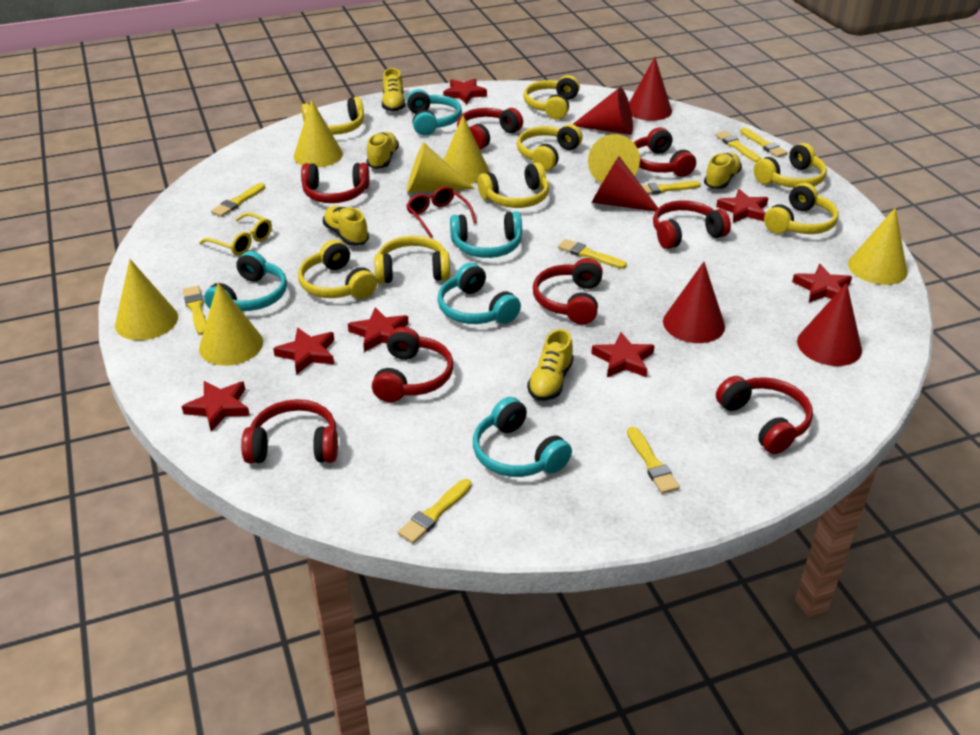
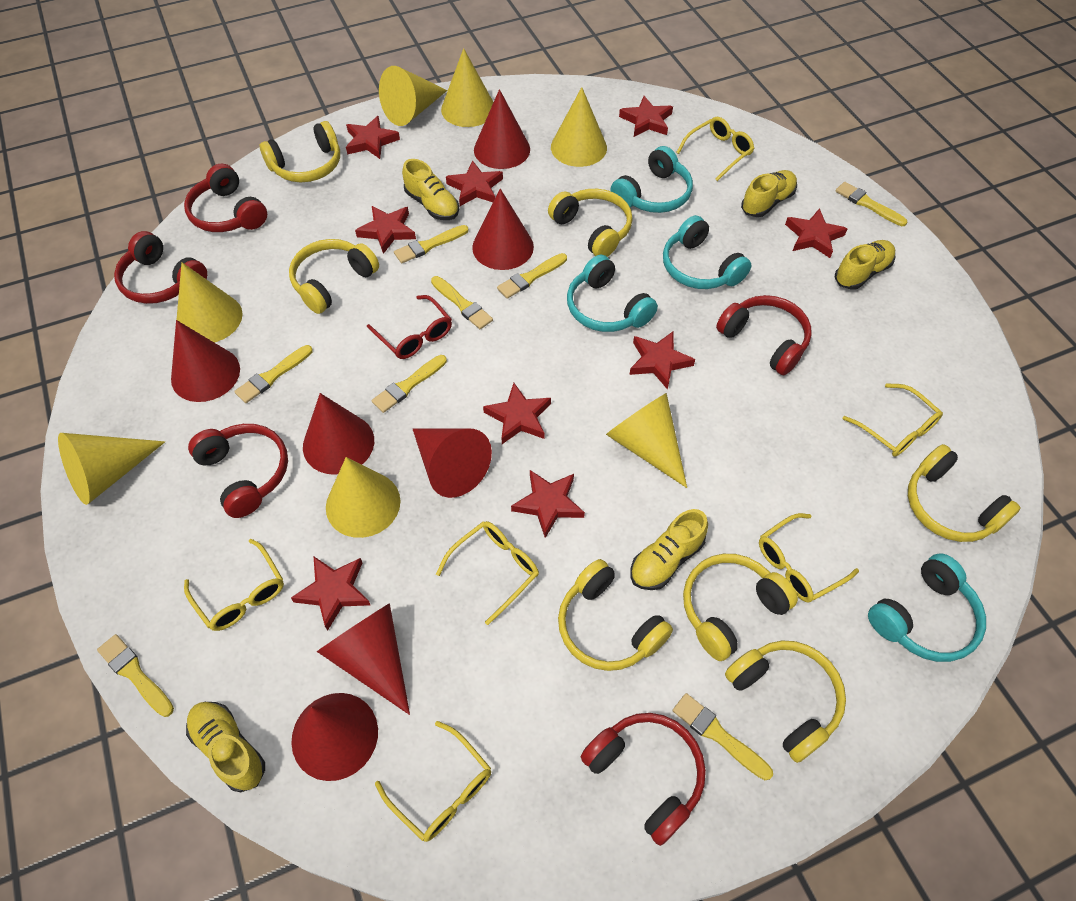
red cone: 5 -> 7
red headphones: 8 -> 5
red star: 7 -> 9
turquoise headphones: 5 -> 4
yellow glasses: 1 -> 6
yellow headphones: 8 -> 7

